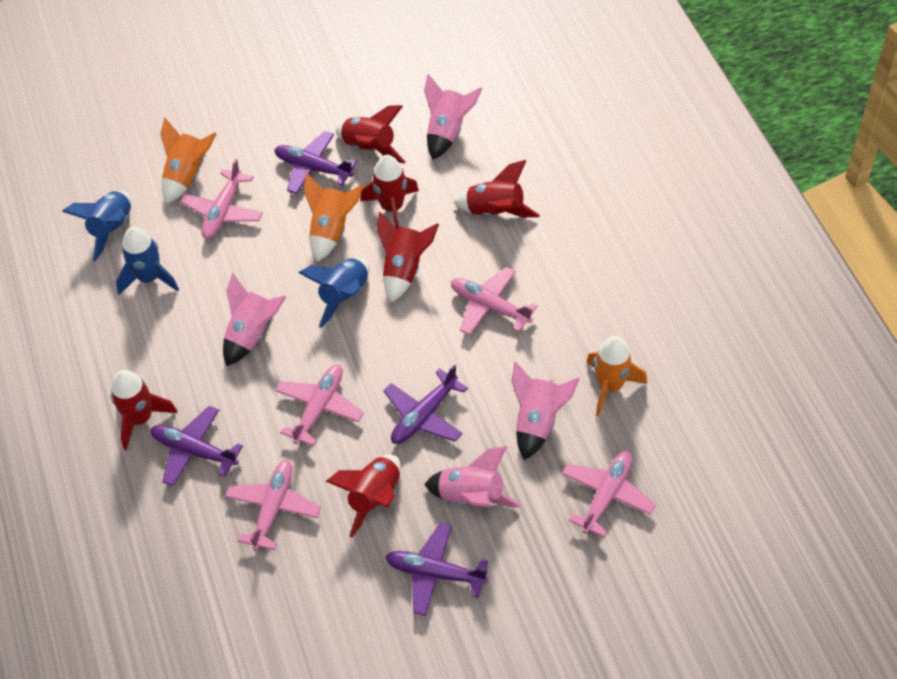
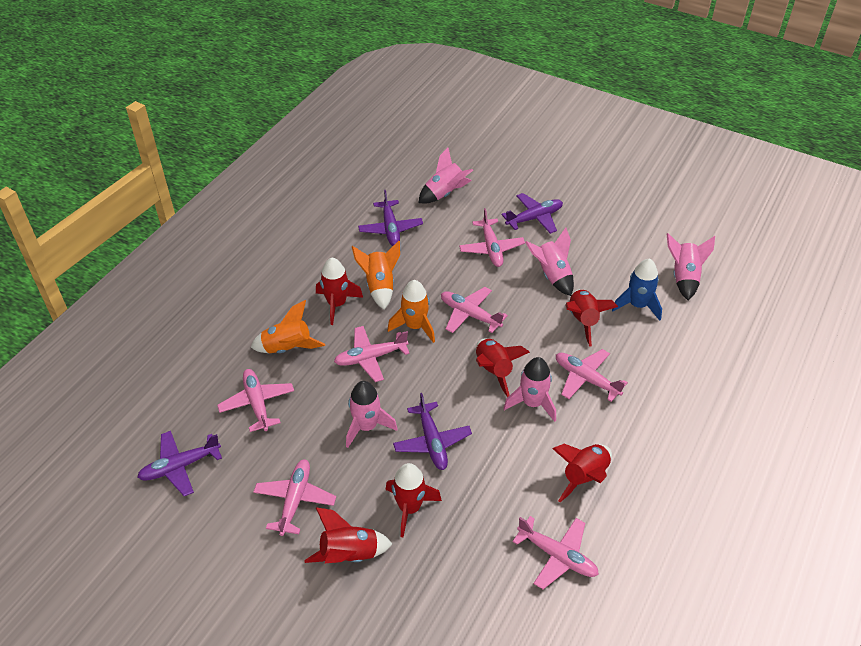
blue rocket: 3 -> 1
pink plane: 5 -> 7
pink rocket: 4 -> 5

